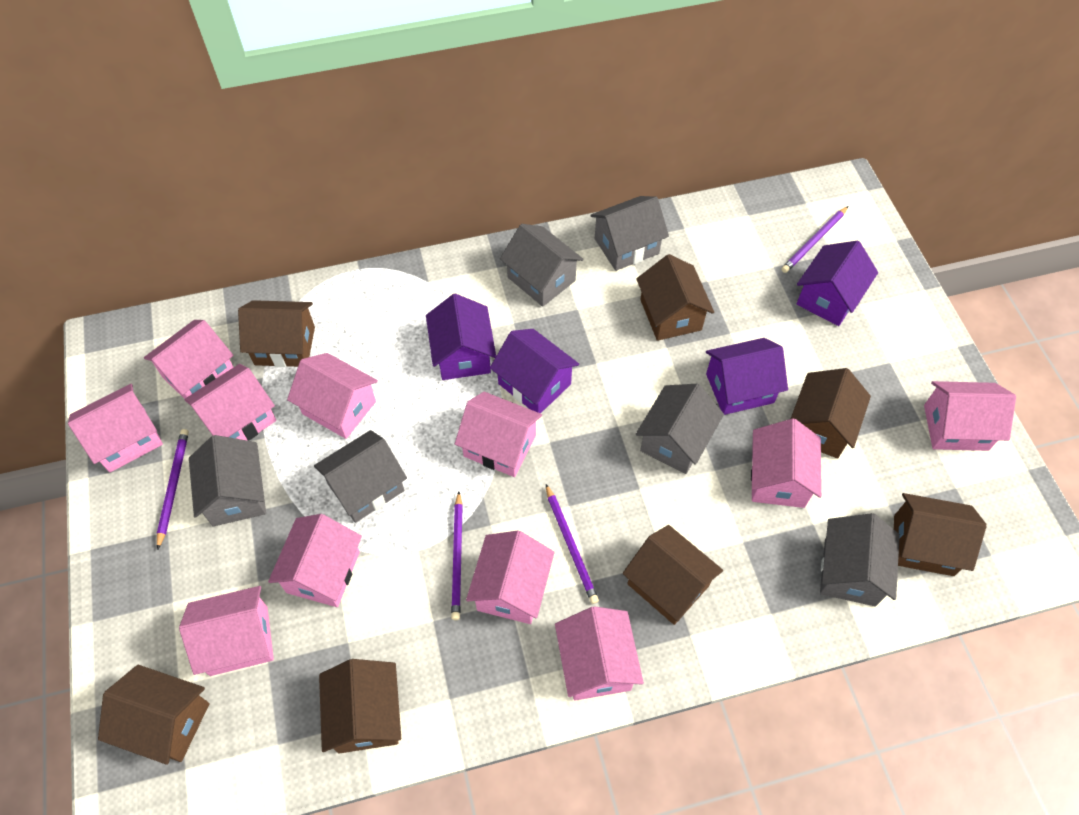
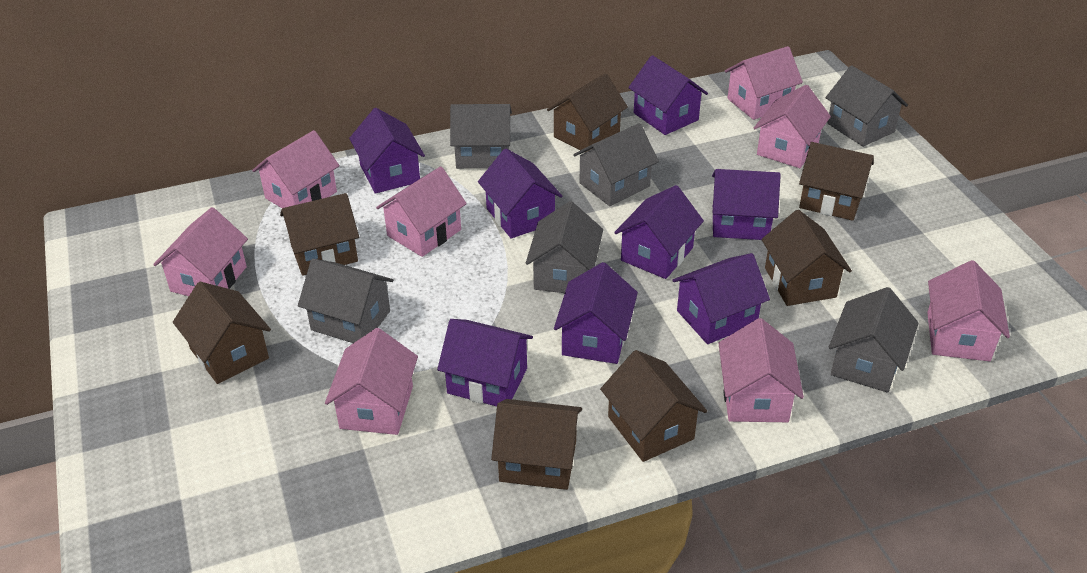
pink house: 11 -> 8
purple house: 4 -> 8
purple pencil: 4 -> 0

